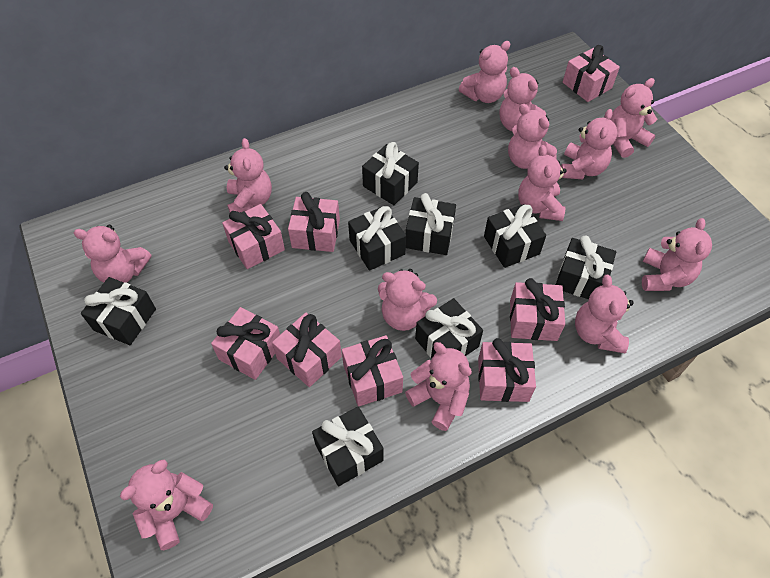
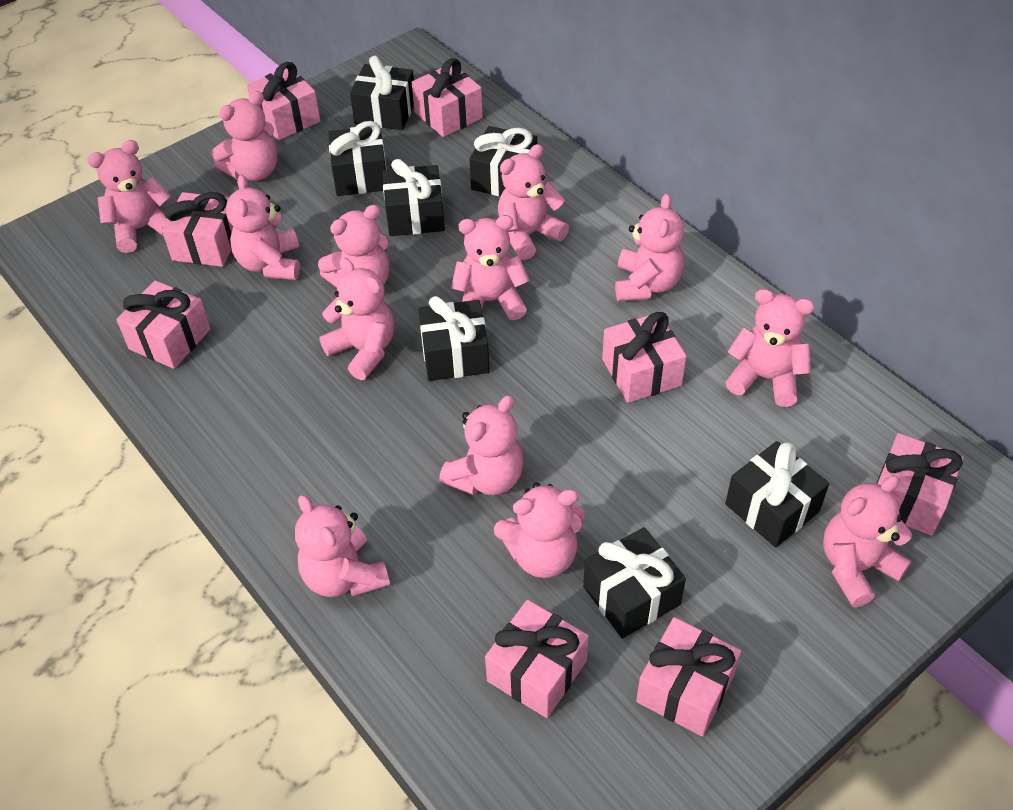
black gift: 8 -> 7

